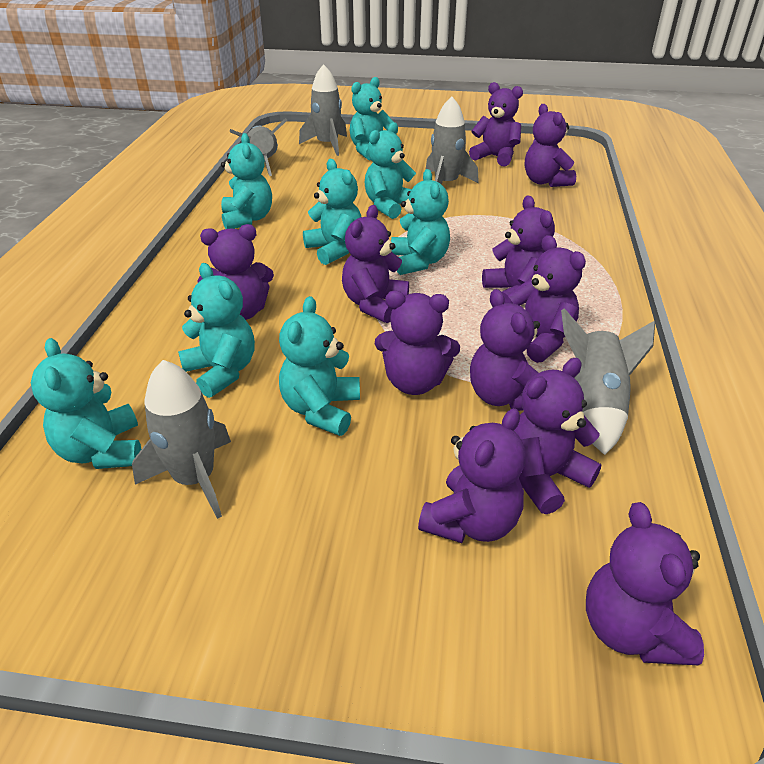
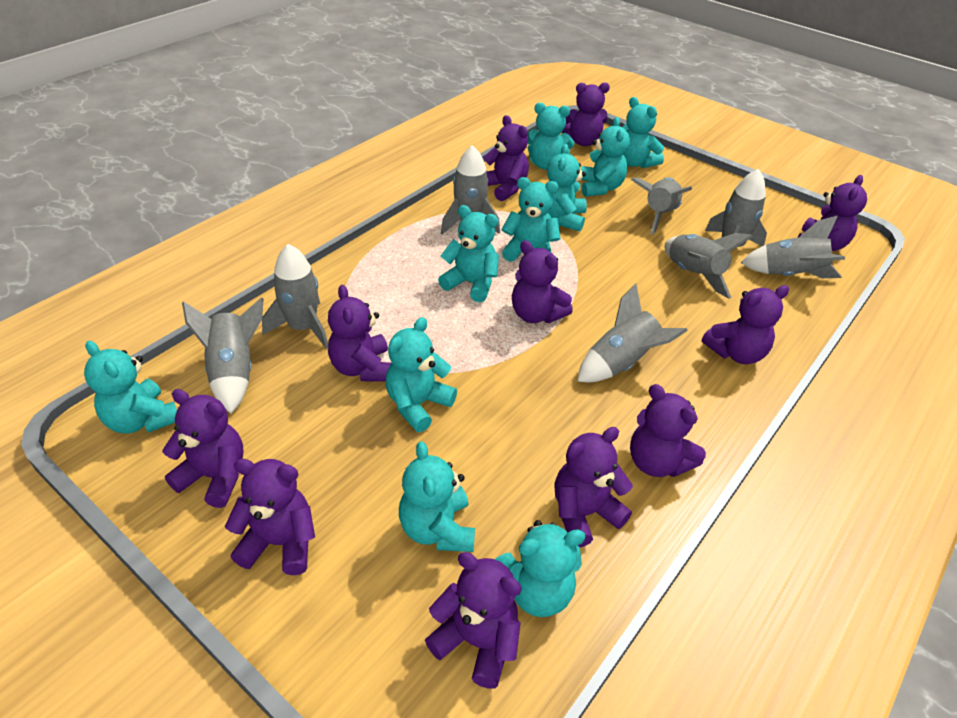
grey rocket: 5 -> 8
turquoise teddy bear: 8 -> 10

